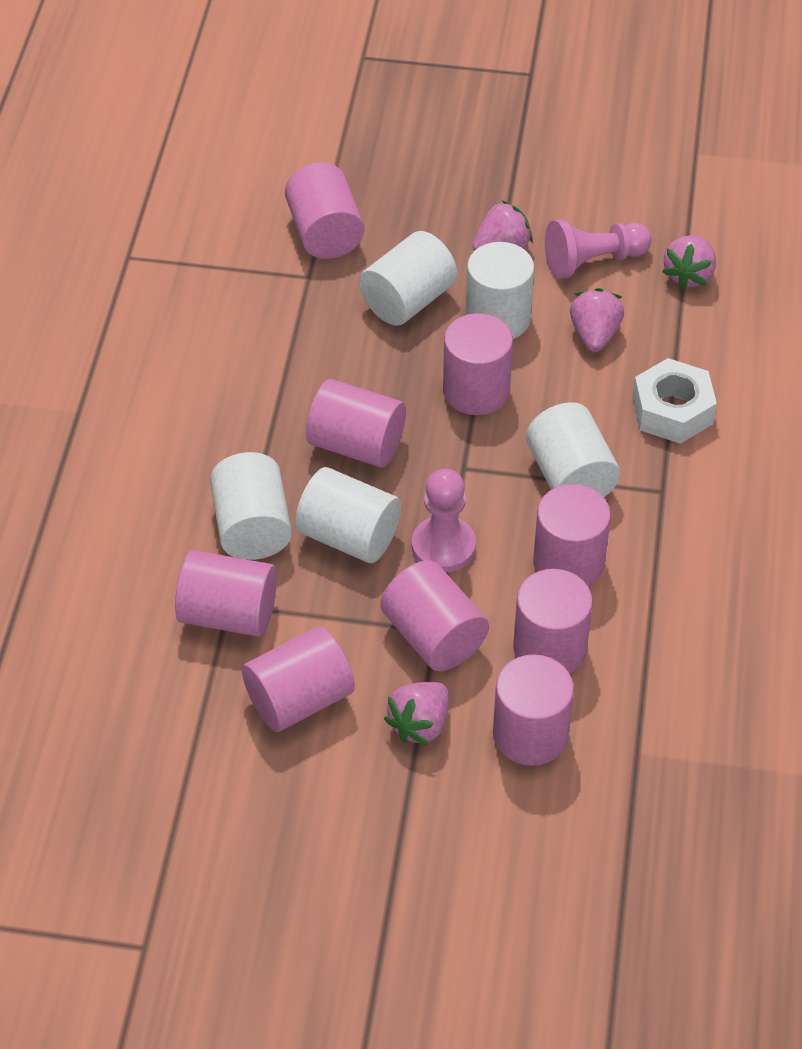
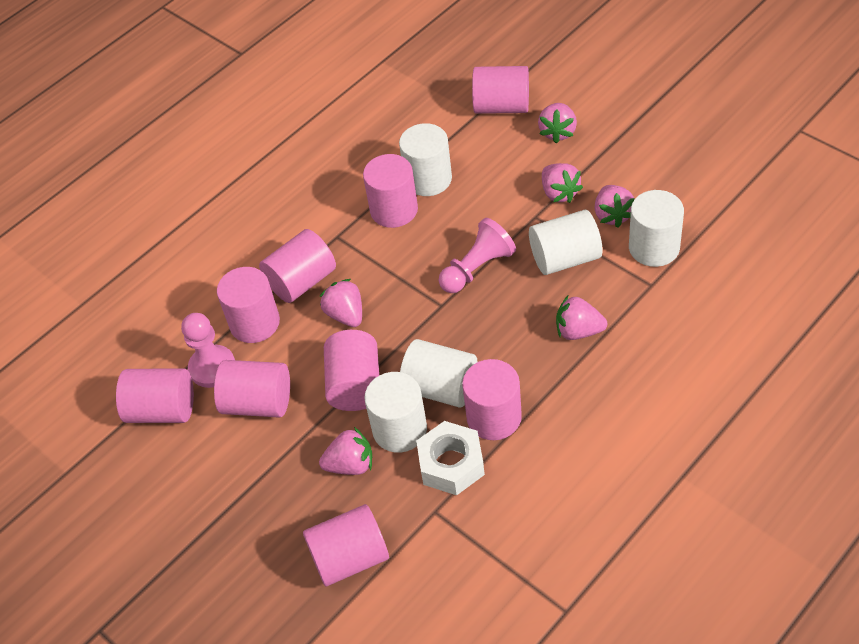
pink strawberry: 4 -> 6

